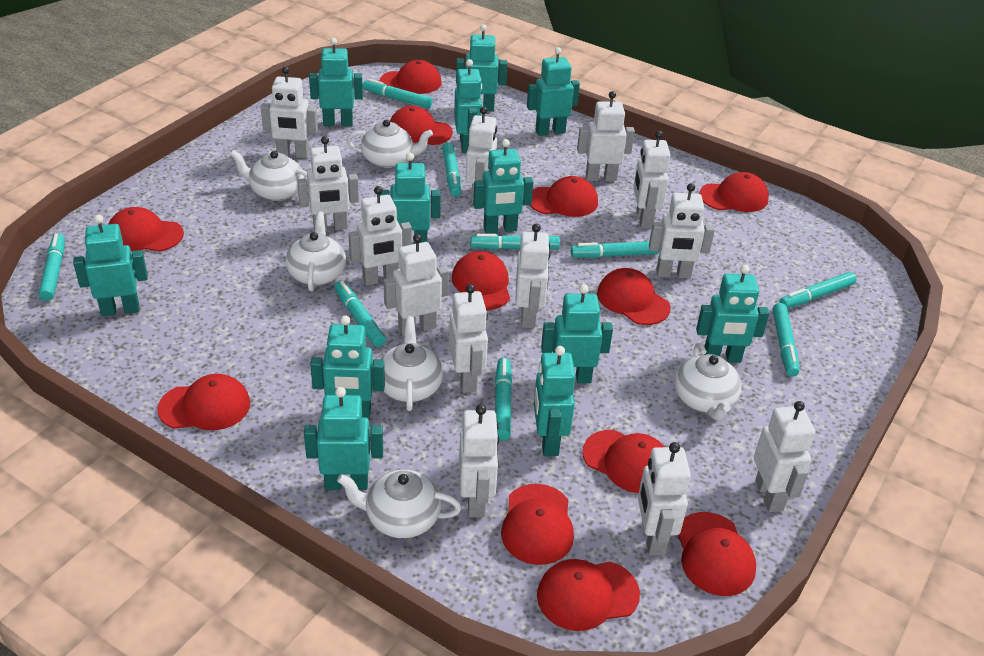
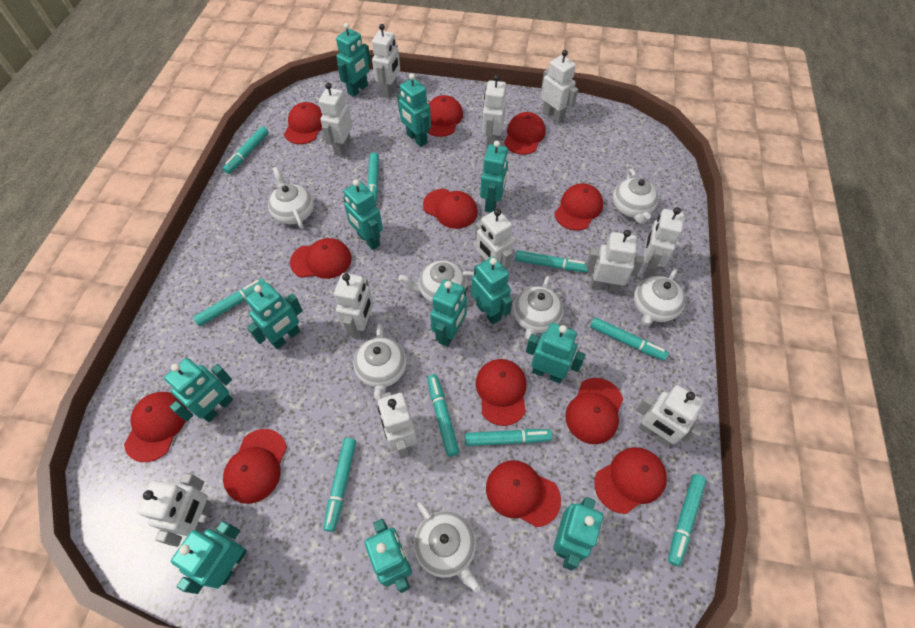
white robot: 13 -> 11
white teapot: 6 -> 7

